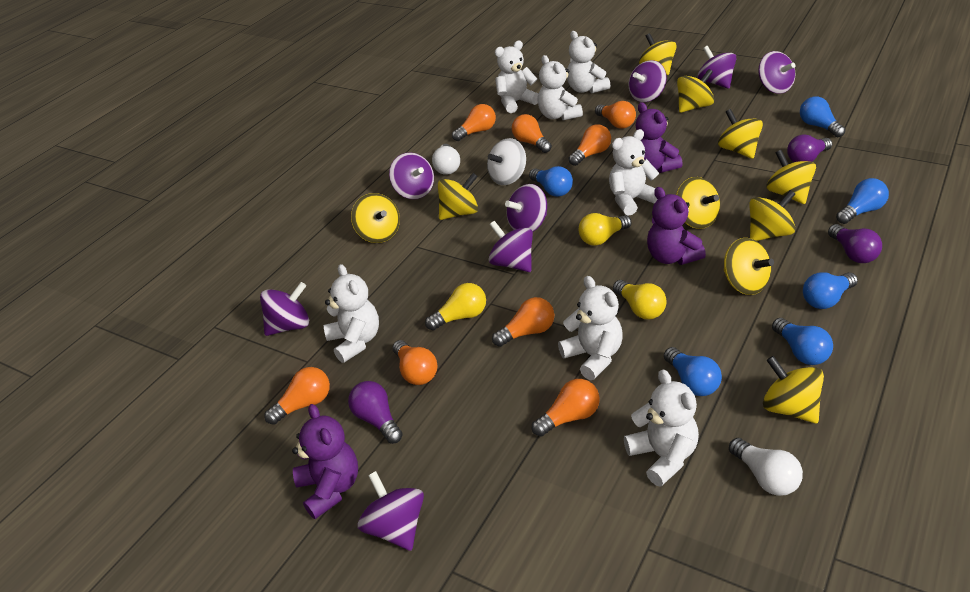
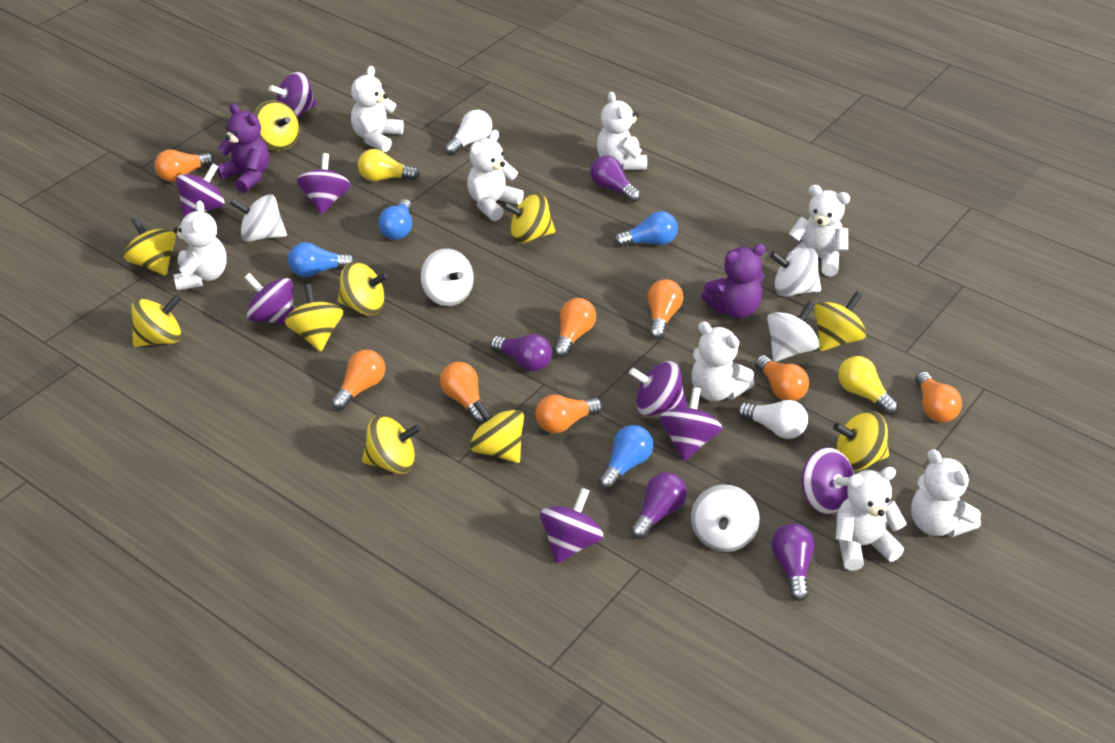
blue light bulb: 6 -> 4
purple light bulb: 3 -> 4
purple teddy bear: 3 -> 2
white spinning top: 1 -> 5
white teddy bear: 7 -> 8
yellow light bulb: 3 -> 2

